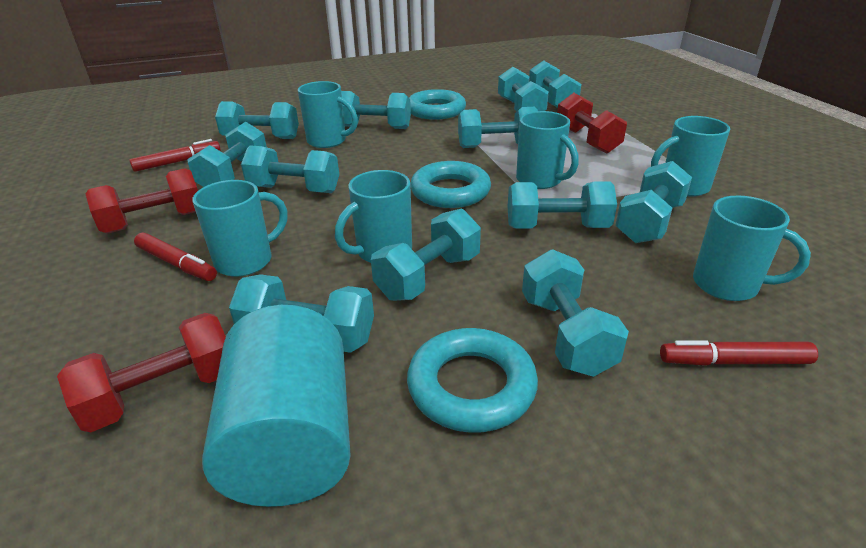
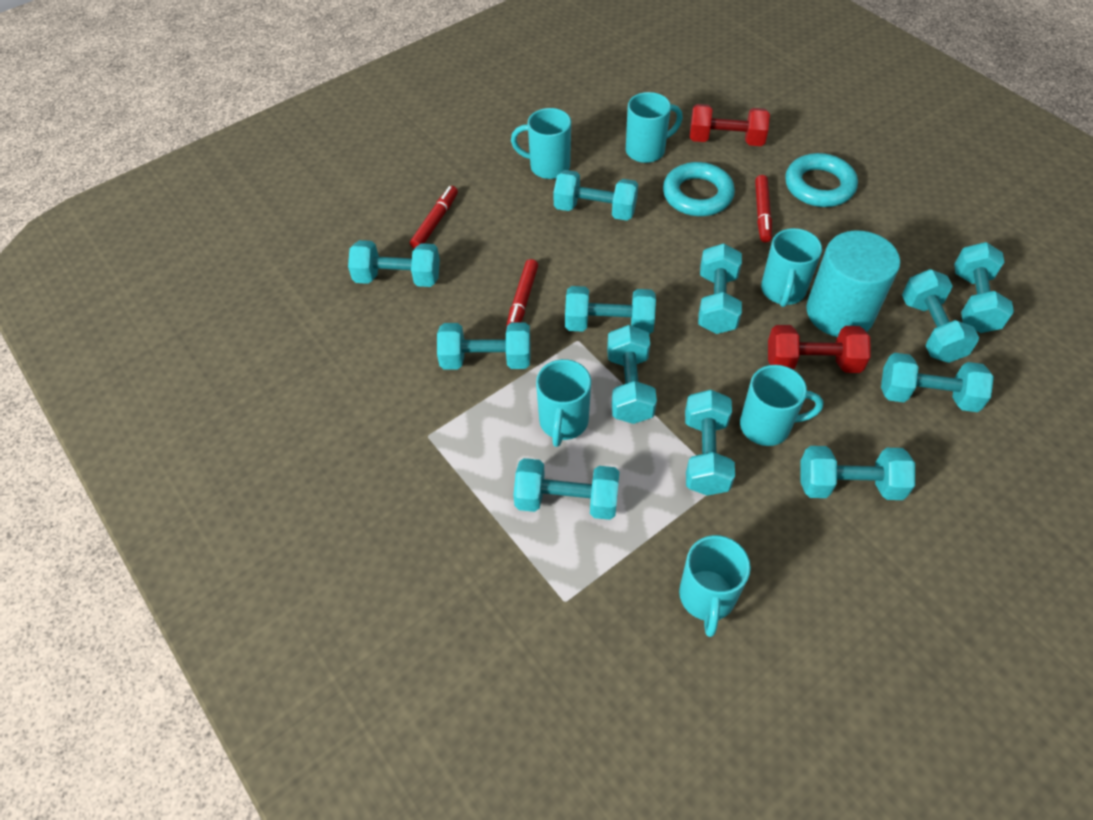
red dumbbell: 3 -> 2
turquoise ring: 3 -> 2

